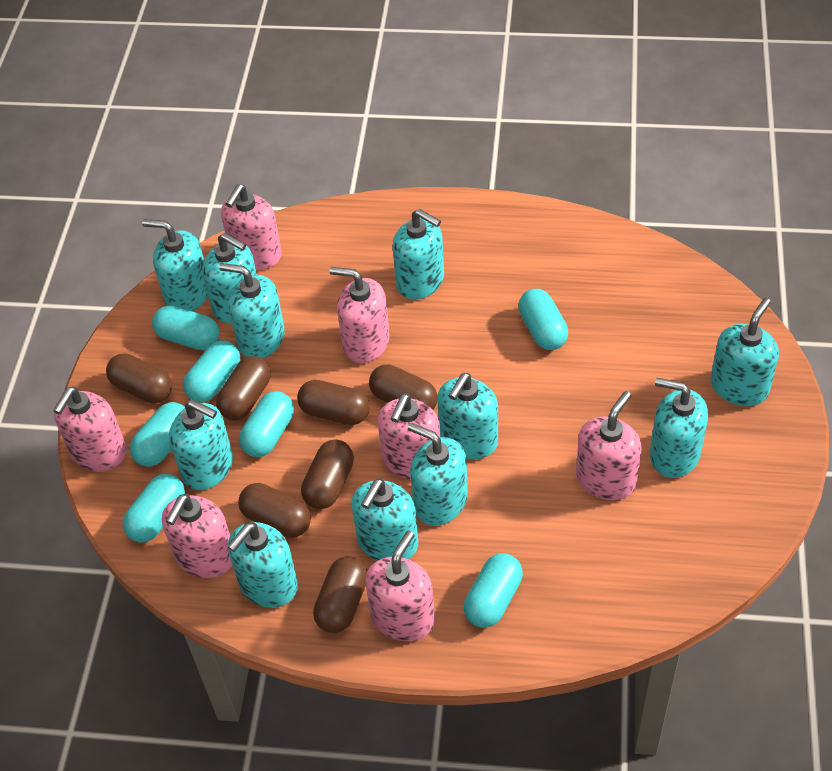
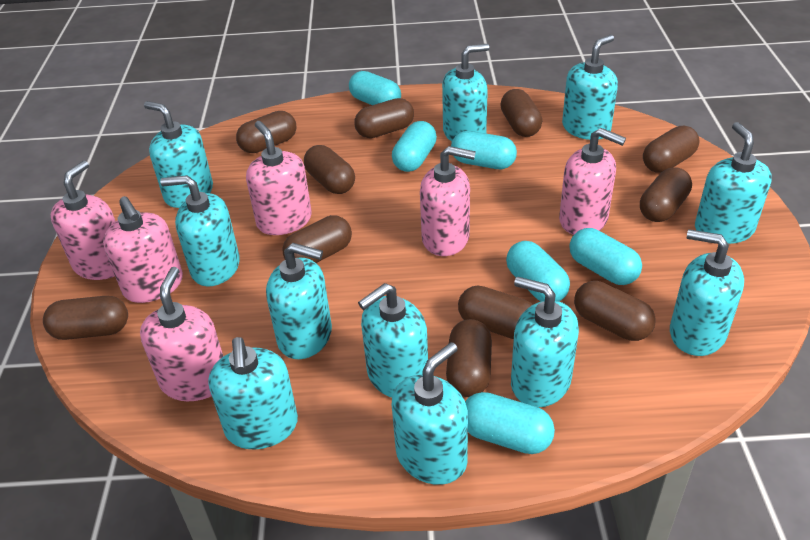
brown capsule: 7 -> 11
pink soap dispenser: 7 -> 6
turquoise capsule: 7 -> 6

